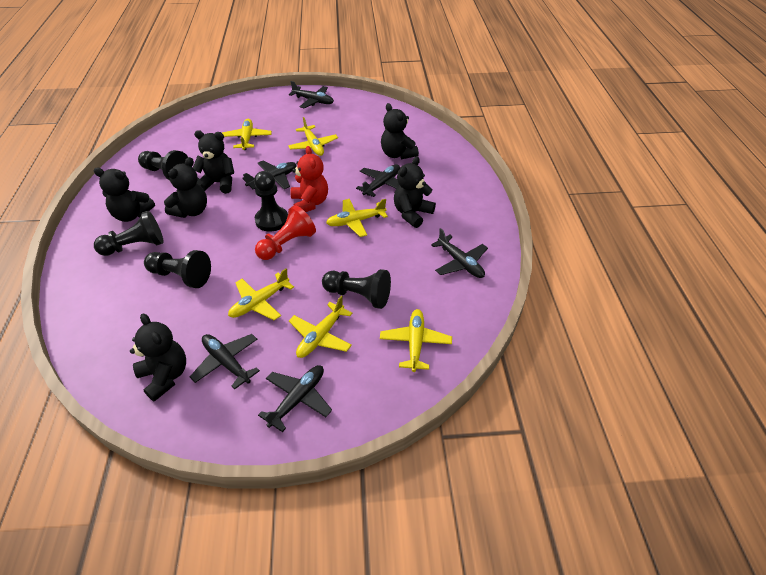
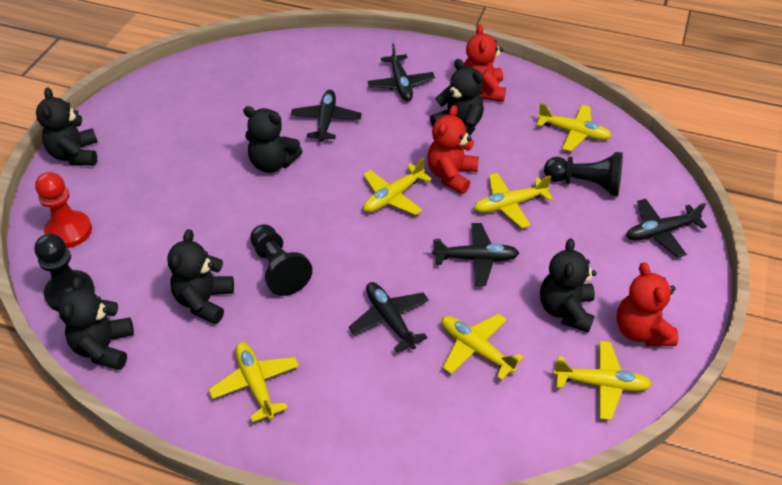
black pawn: 5 -> 3
black plane: 6 -> 5
red teddy bear: 1 -> 3

